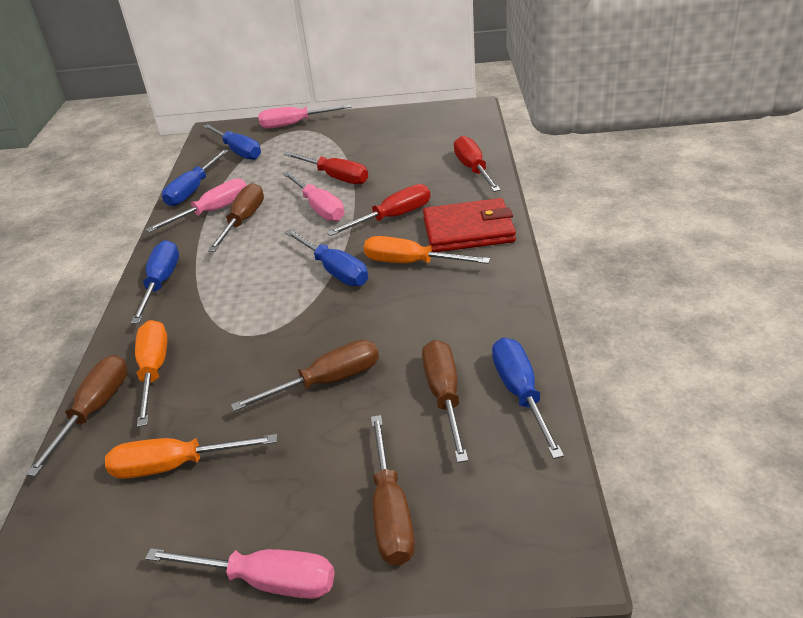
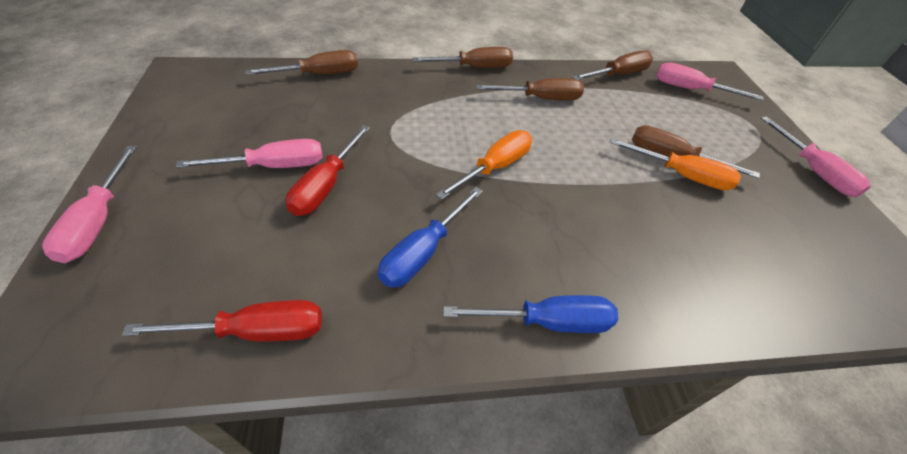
blue screwdriver: 5 -> 2
orange screwdriver: 3 -> 2
red screwdriver: 3 -> 2
red wallet: 1 -> 0

